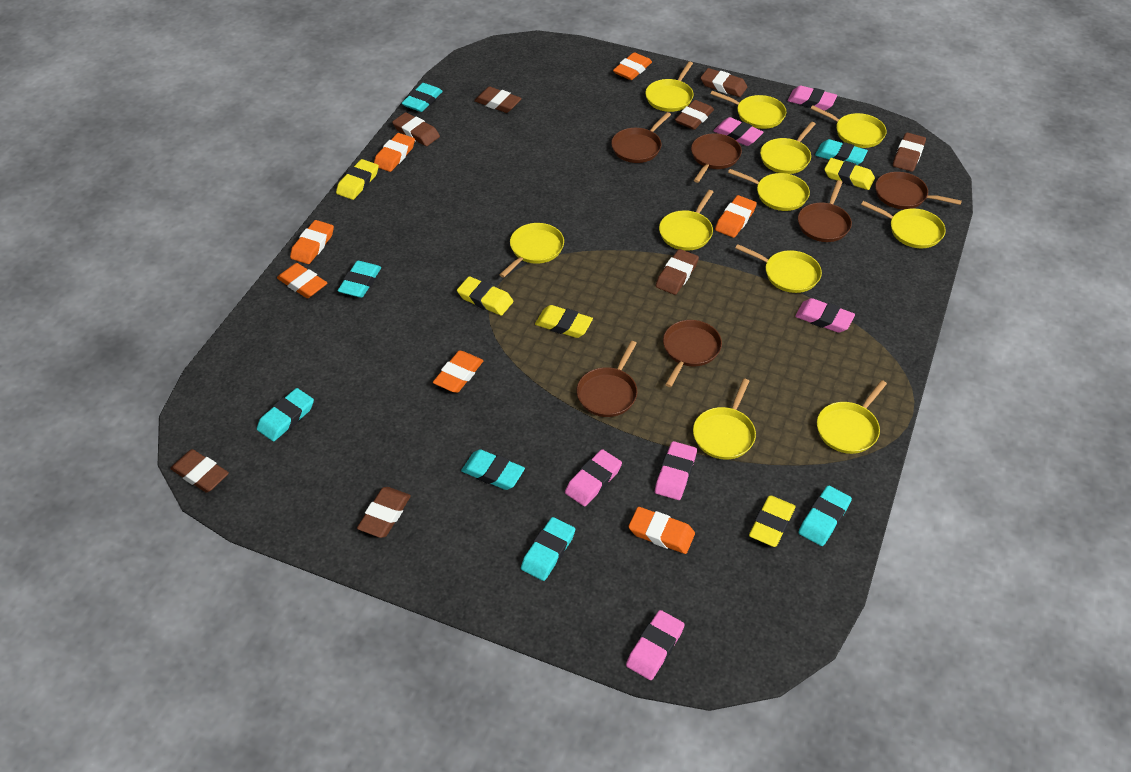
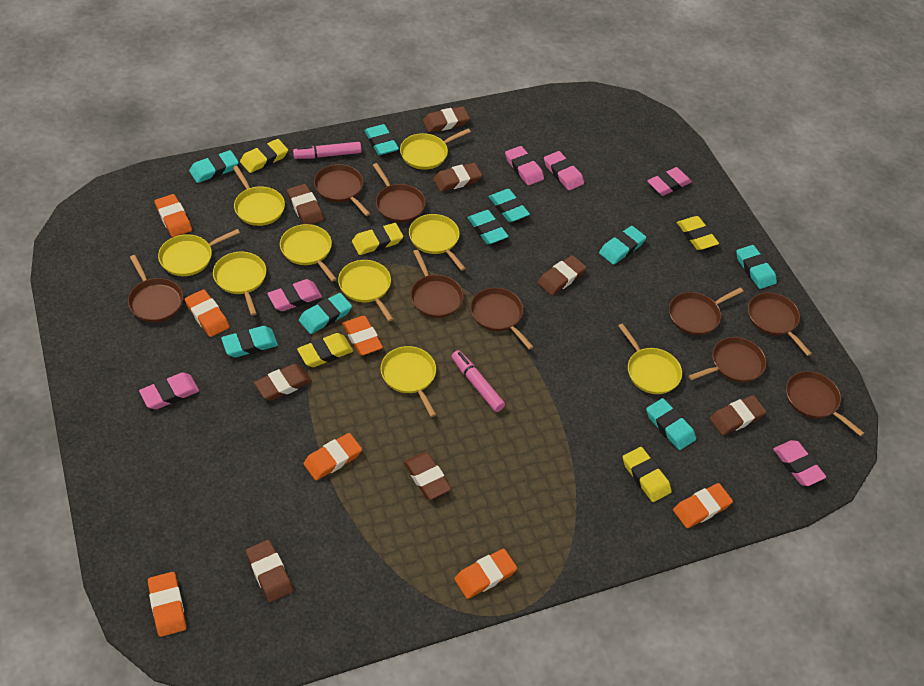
brown pan: 6 -> 9
pink marker: 0 -> 2
turquoise eraser: 7 -> 9
yellow pan: 11 -> 9

